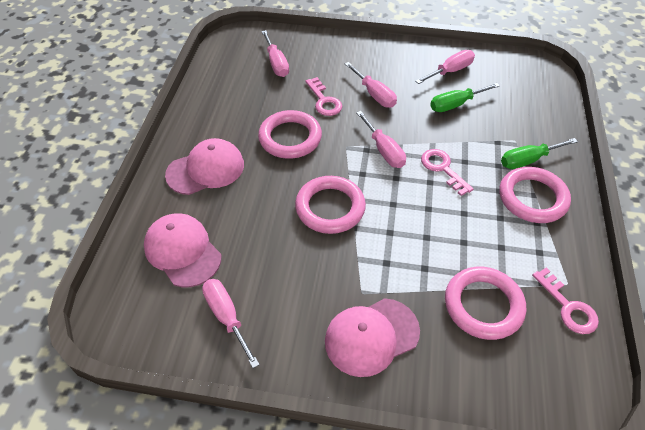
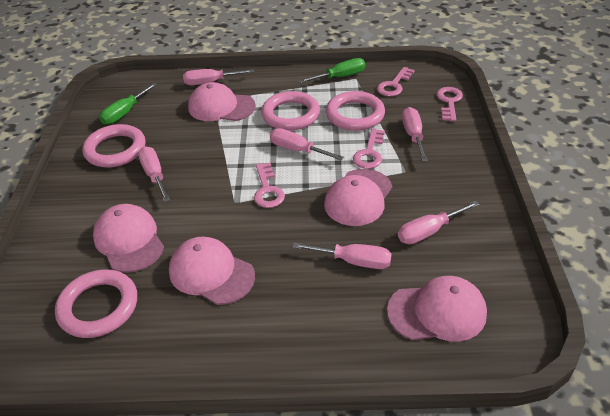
pink cap: 3 -> 5
pink key: 3 -> 4
pink screwdriver: 5 -> 6

